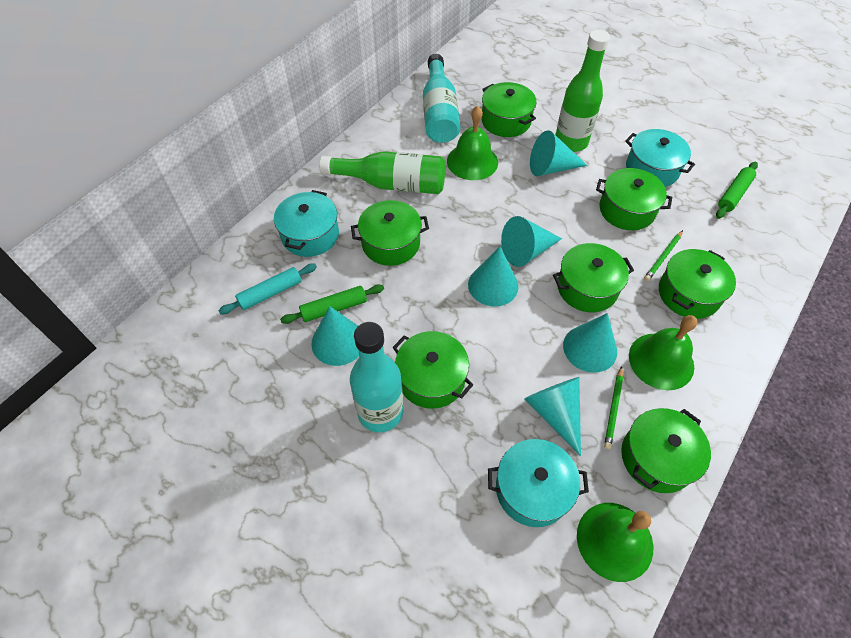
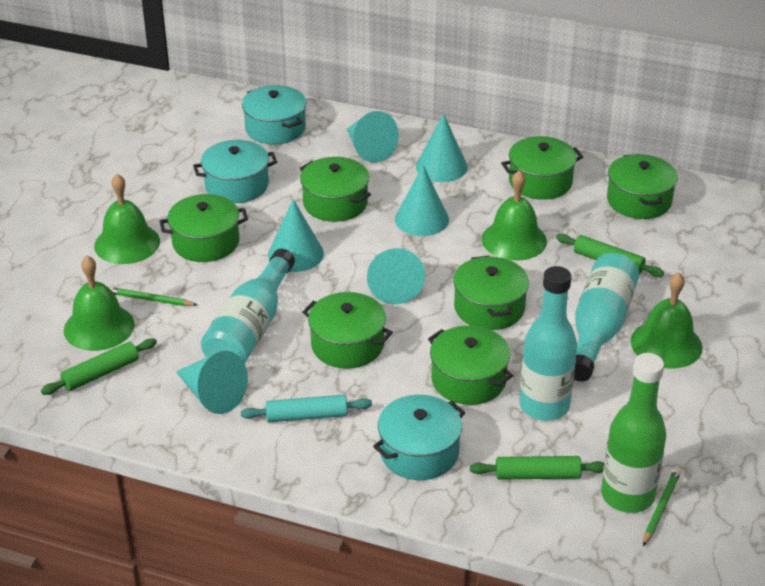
green bell: 3 -> 4
green bottle: 2 -> 1
green rolling pin: 2 -> 3
turquoise bottle: 2 -> 3

